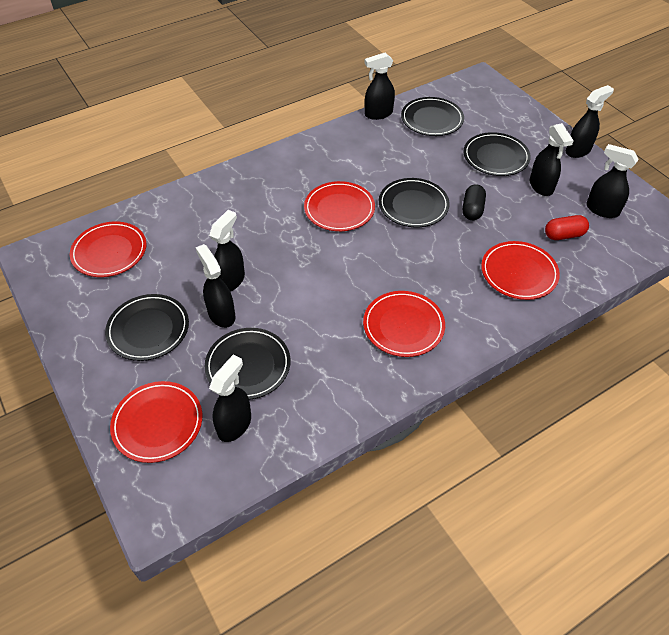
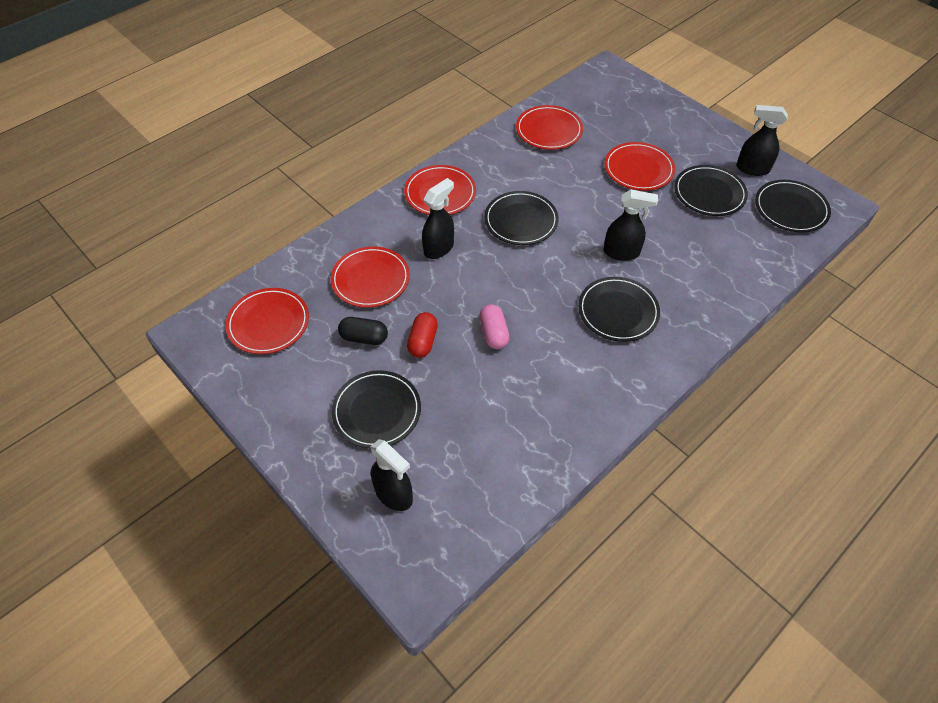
black spray bottle: 7 -> 4
pink capsule: 0 -> 1

